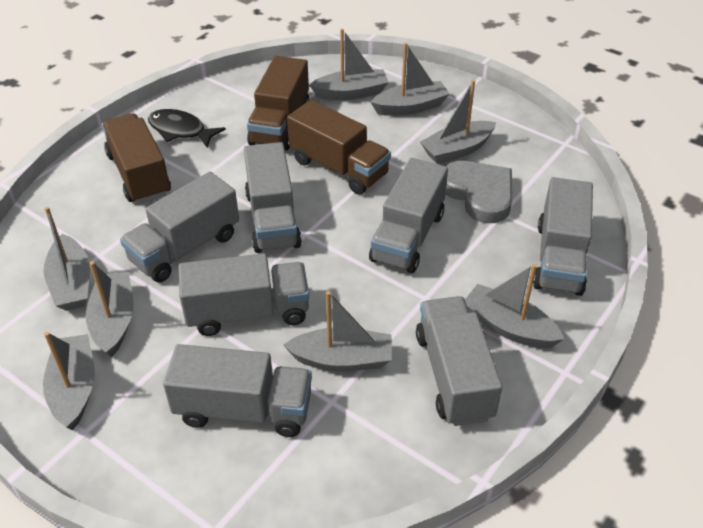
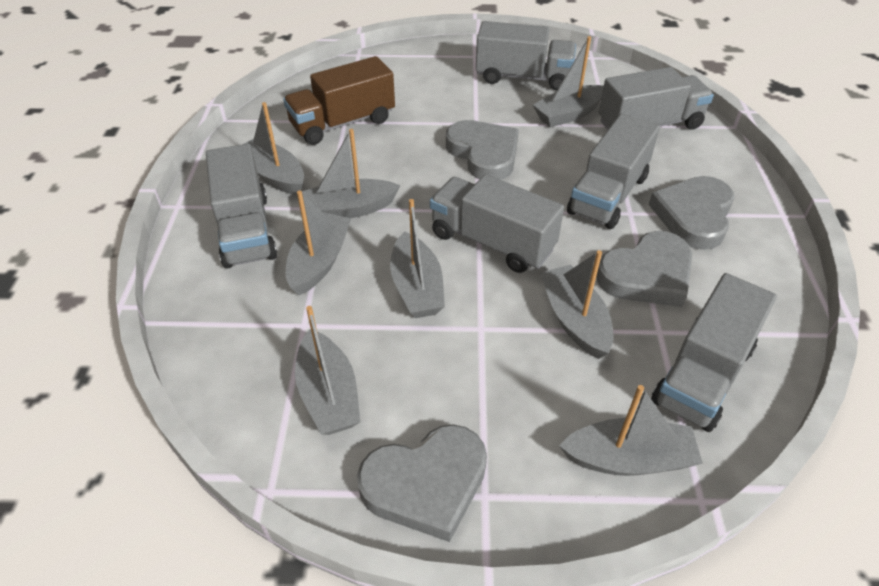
black fish: 1 -> 0
brown truck: 3 -> 1
grey heart: 1 -> 4
grey truck: 7 -> 6

